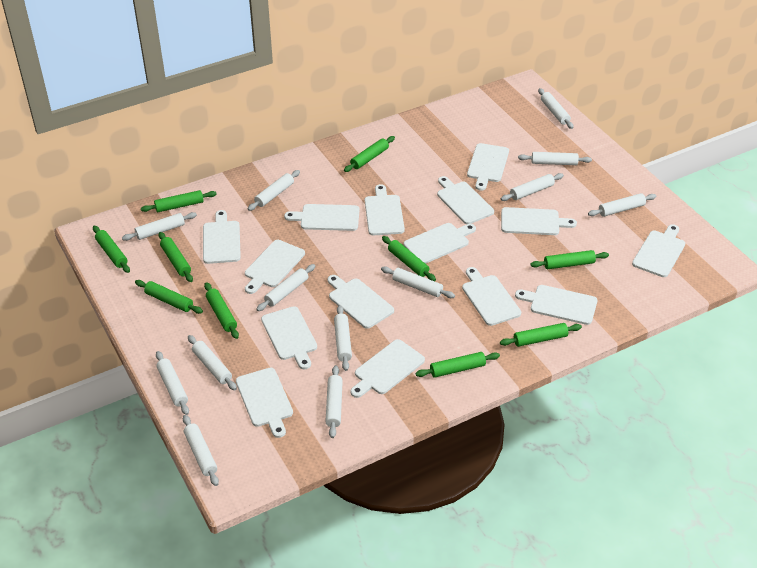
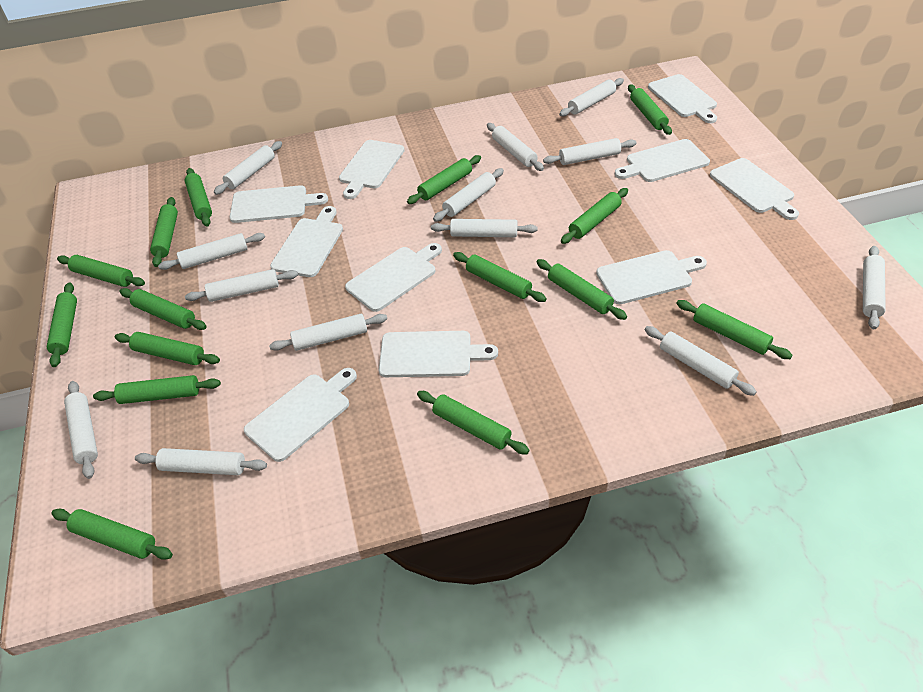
green rolling pin: 10 -> 15
white cutting board: 15 -> 10

